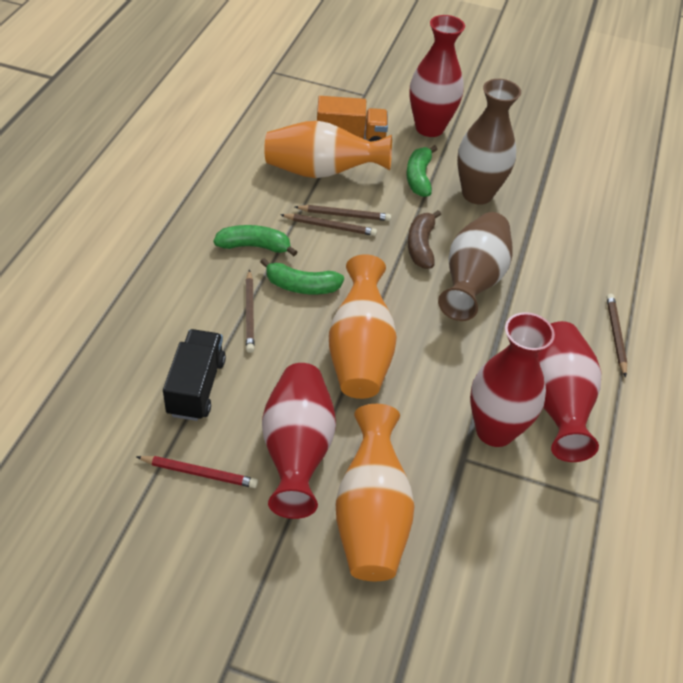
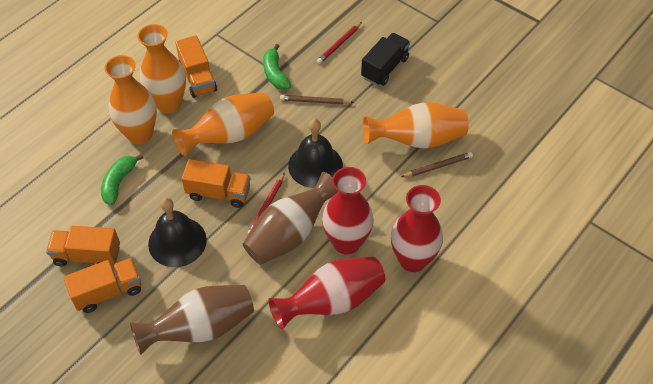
black bell: 0 -> 2
brown banana: 1 -> 0
brown pencil: 4 -> 2
green banana: 3 -> 2
orange truck: 1 -> 4
orange vase: 3 -> 4
red pencil: 1 -> 2
red vase: 4 -> 3

